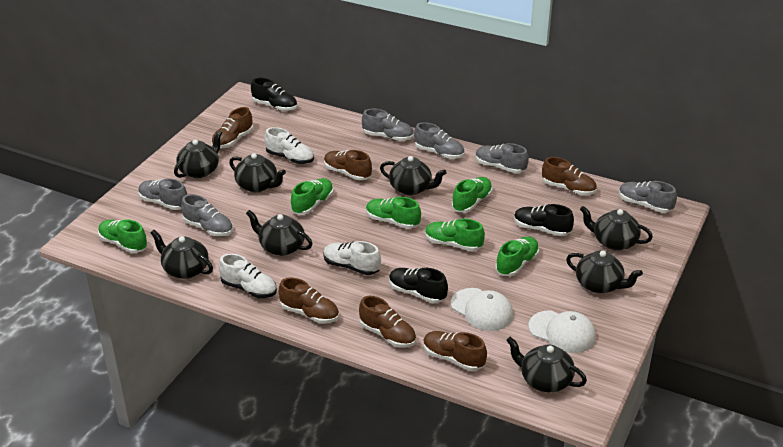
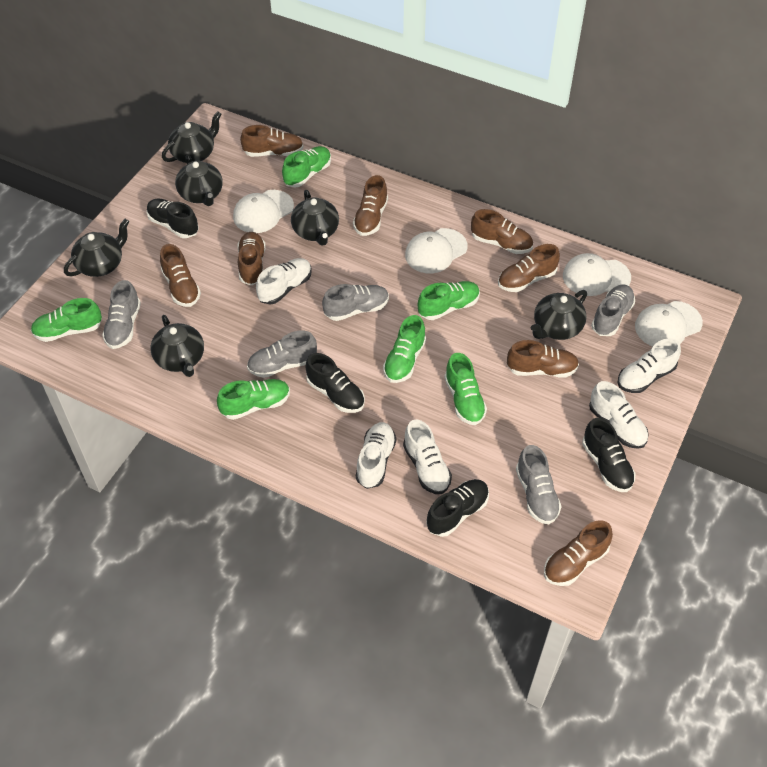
black shoe: 3 -> 4
black teapot: 8 -> 6
brown shoe: 6 -> 8
grey shoe: 6 -> 5
white cap: 2 -> 4
white shoe: 3 -> 5

